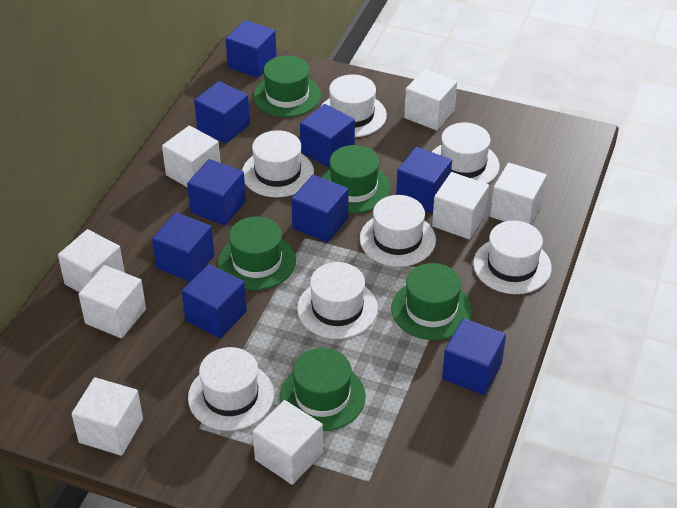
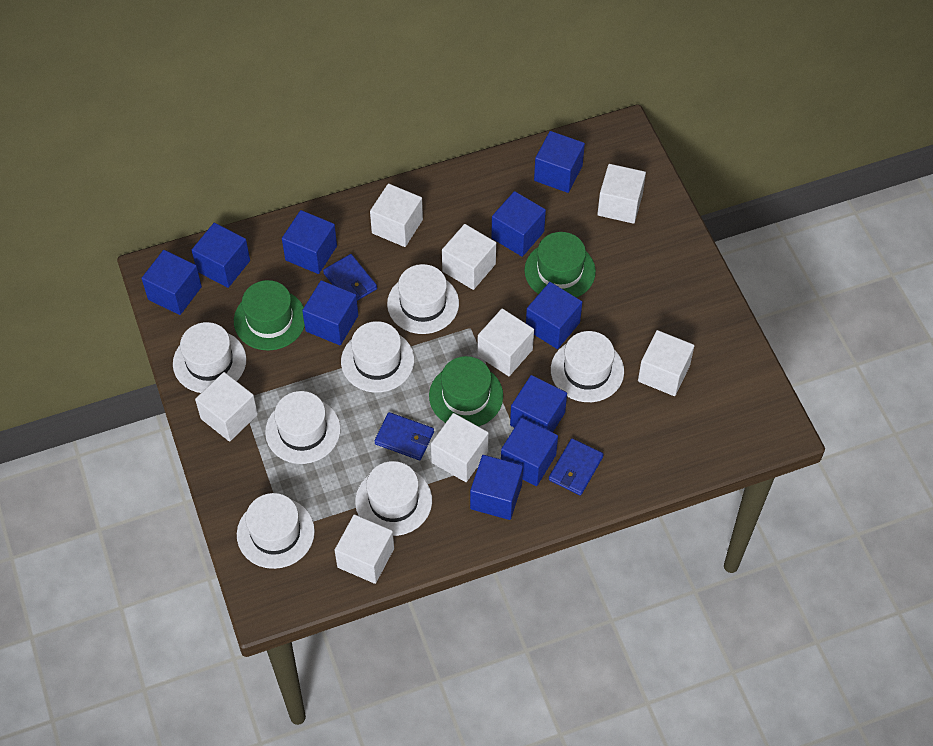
blue cube: 9 -> 10
blue wallet: 0 -> 3
green hat: 5 -> 3

